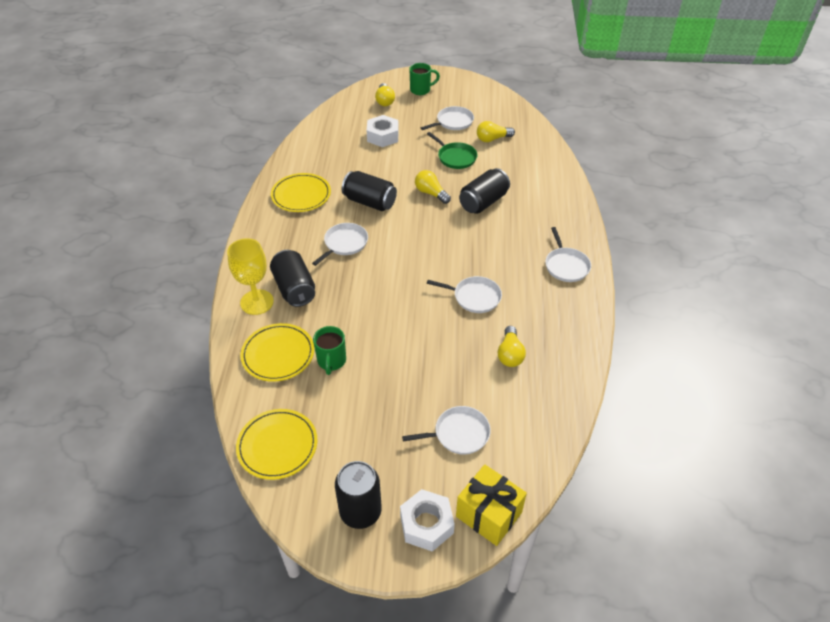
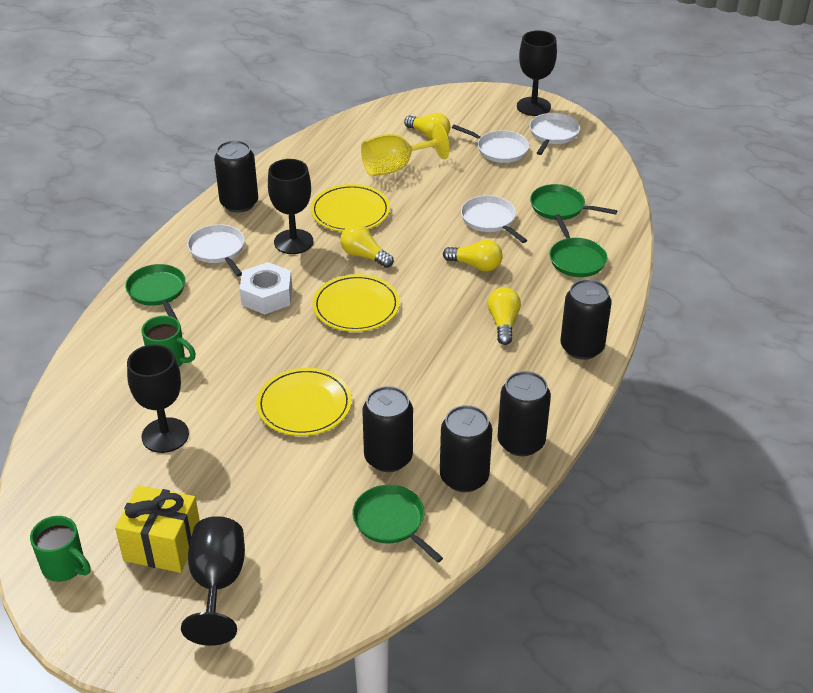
black can: 4 -> 5
black goblet: 0 -> 4
green pan: 1 -> 4
white nut: 2 -> 1
white pan: 5 -> 4

